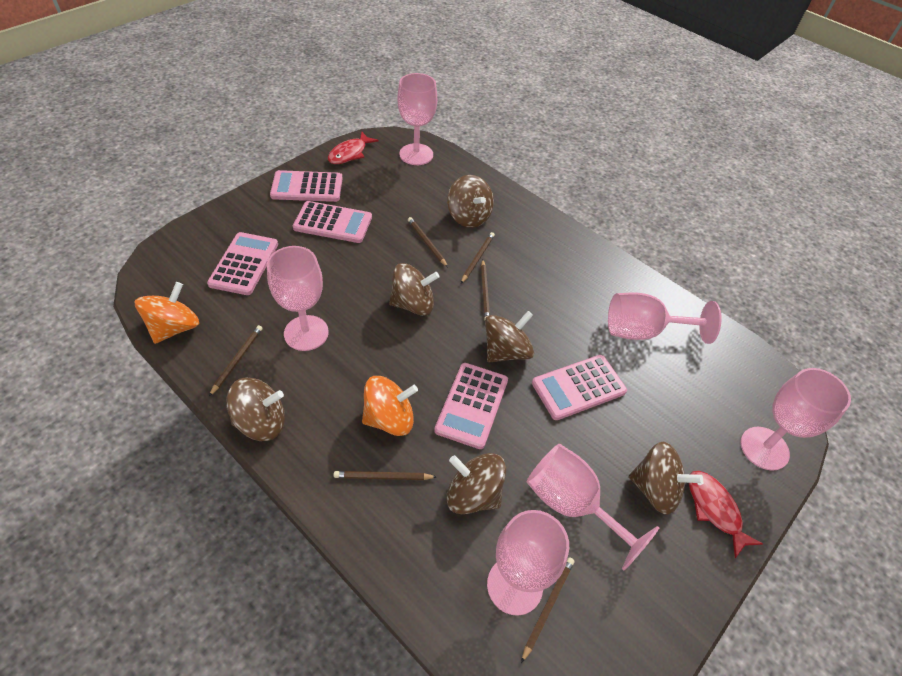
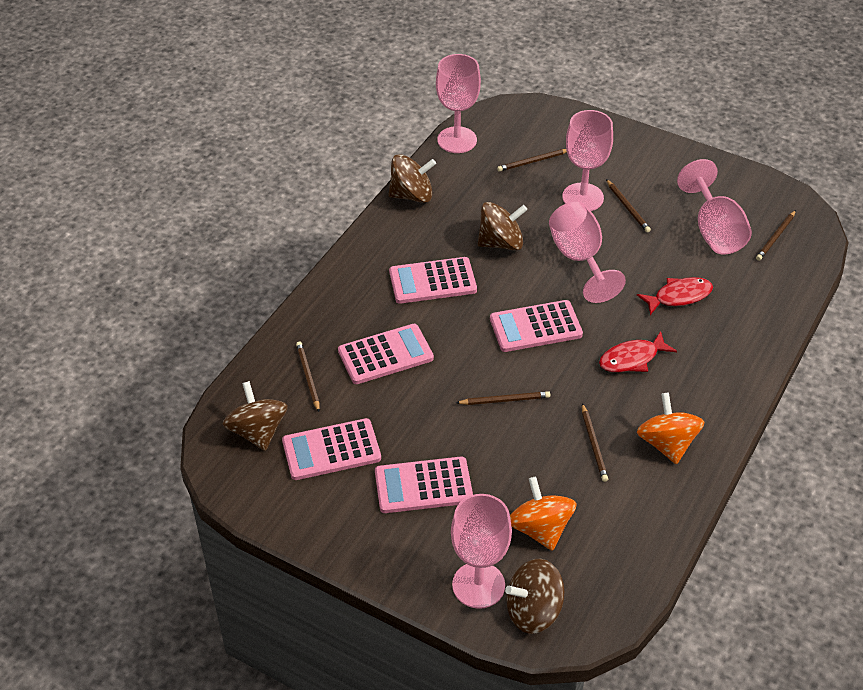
brown spinning top: 6 -> 4
pink goblet: 6 -> 5

